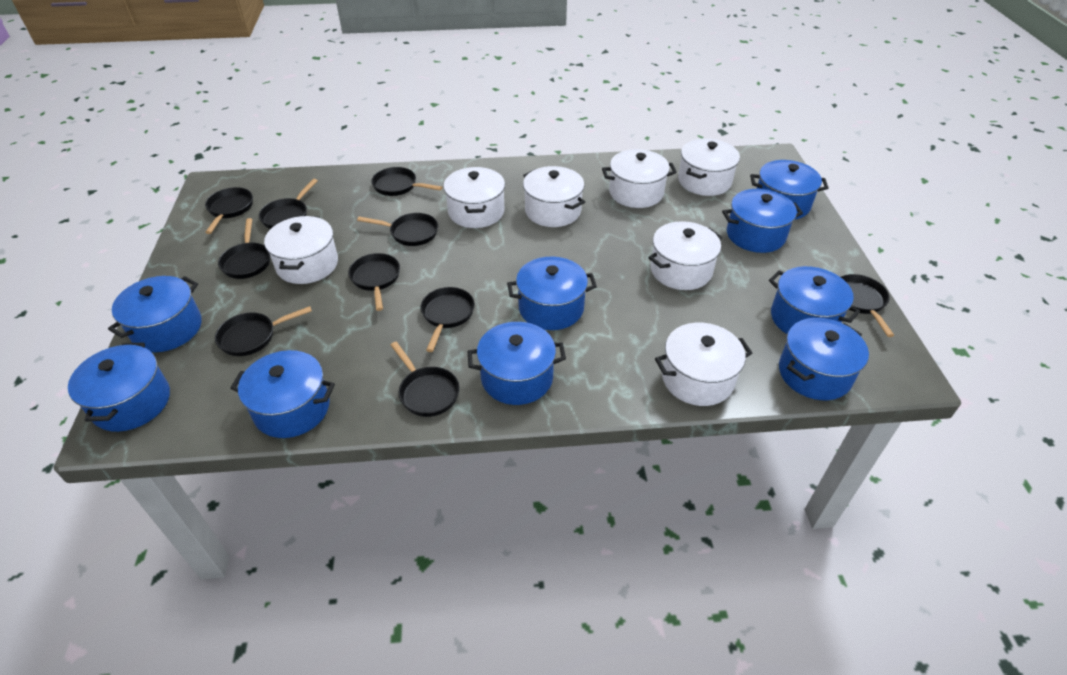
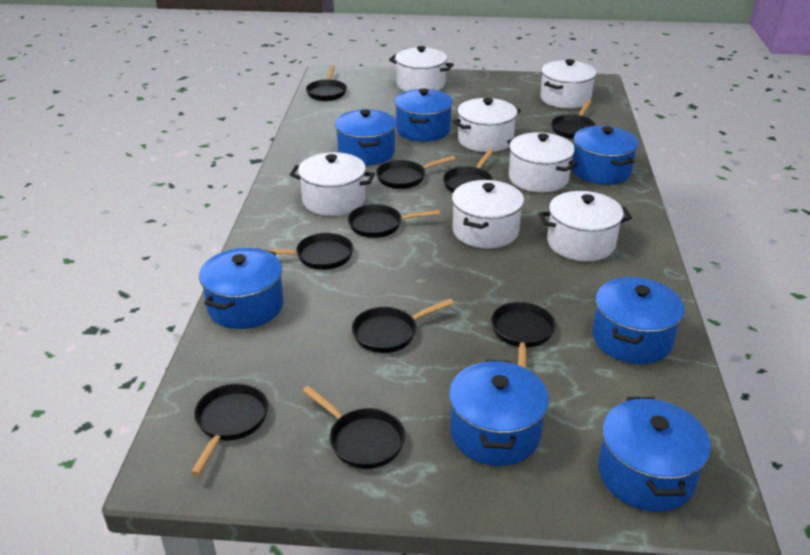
blue pot: 9 -> 7

